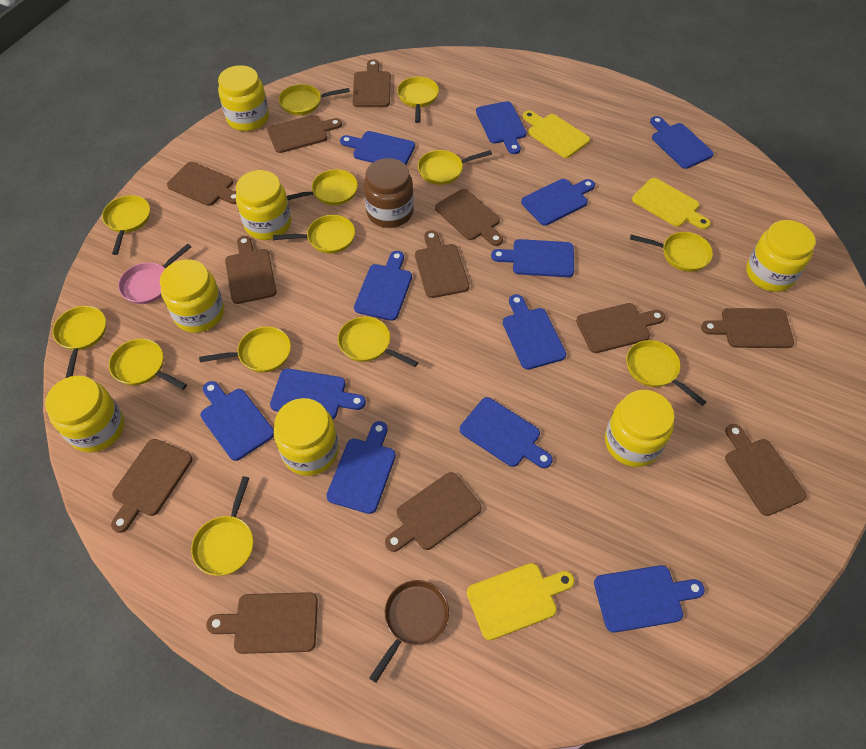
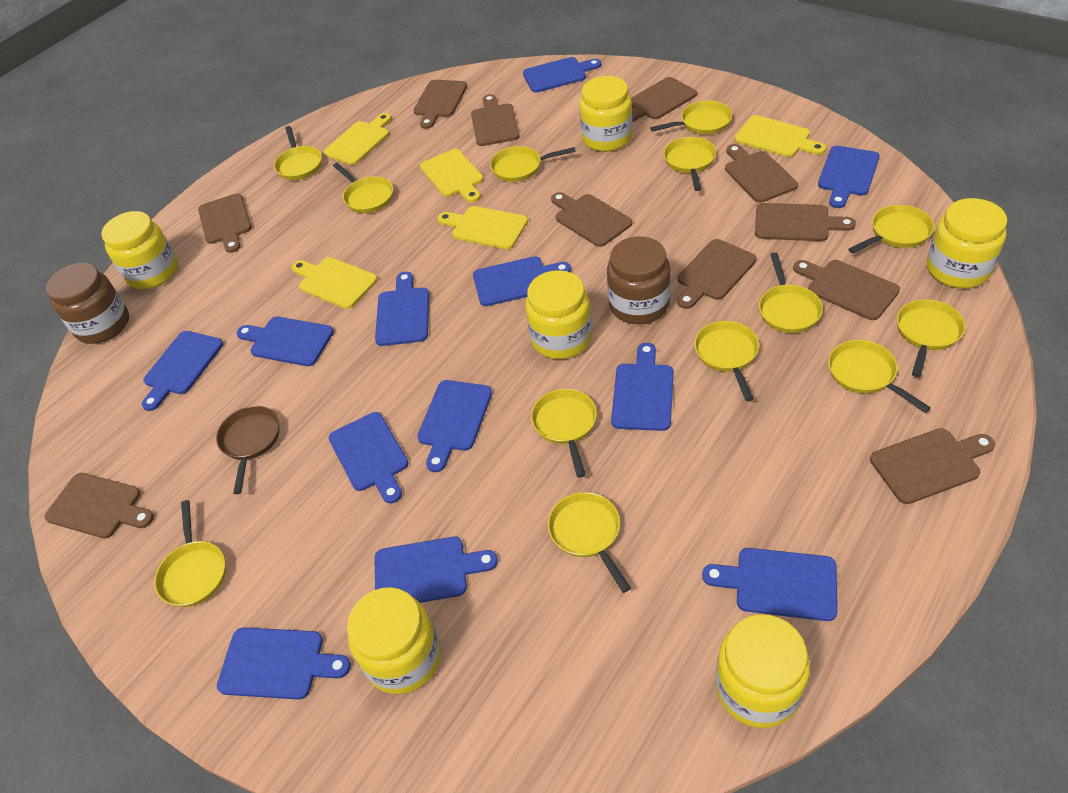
brown cutting board: 12 -> 11
brown jar: 1 -> 2
pink pan: 1 -> 0
yellow cutting board: 3 -> 5
yellow jar: 7 -> 6

